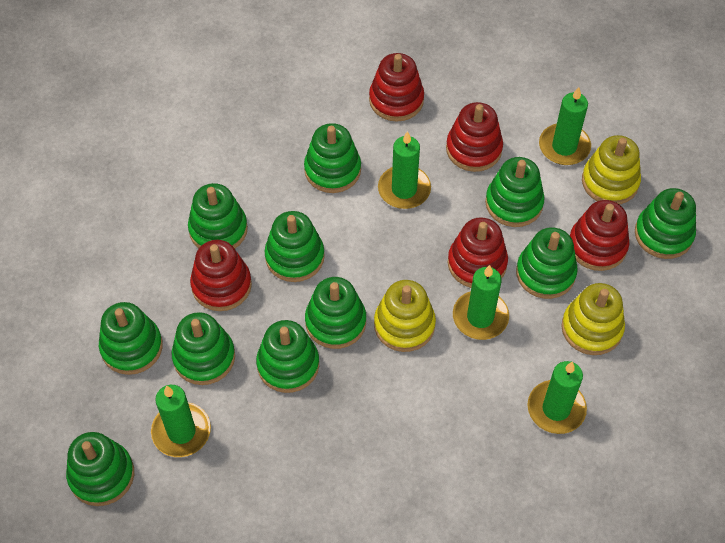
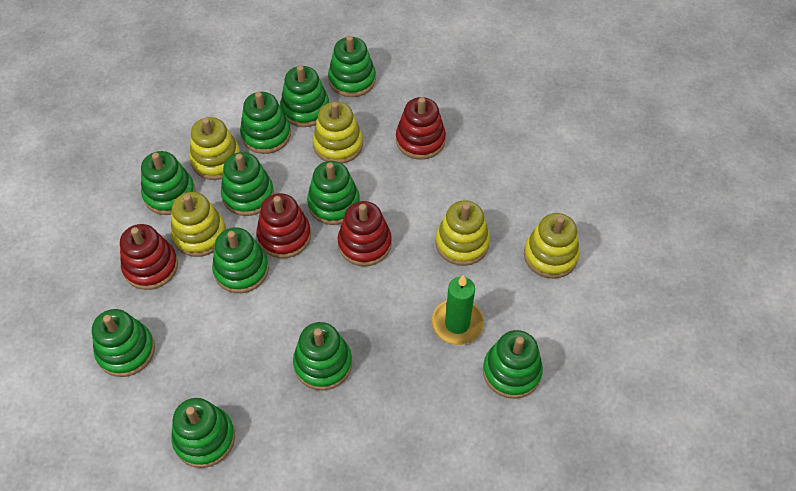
green candle: 5 -> 1
red stacking toy: 5 -> 4
yellow stacking toy: 3 -> 5

